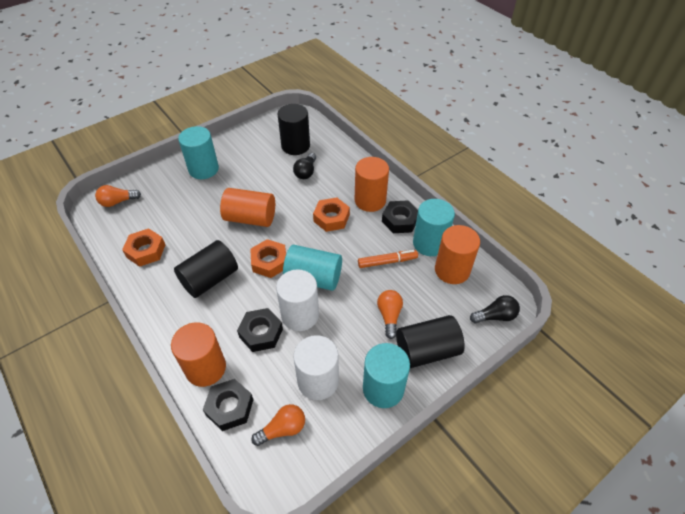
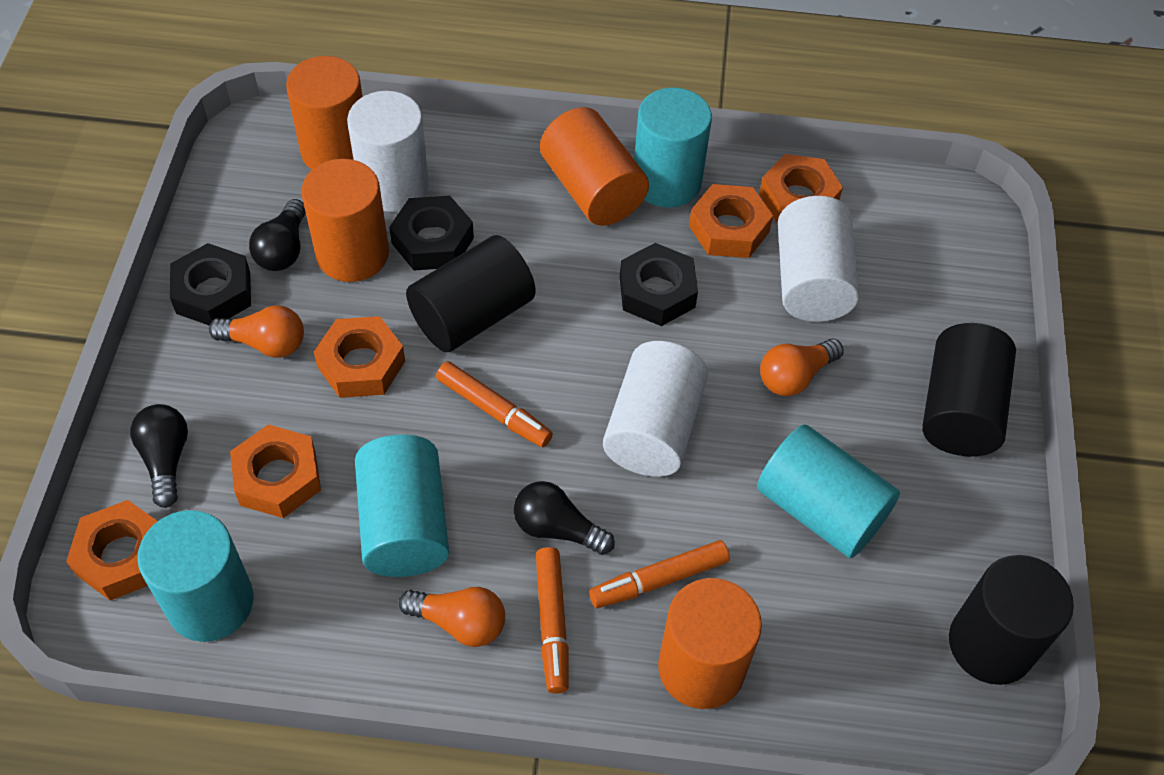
black light bulb: 2 -> 3
orange marker: 1 -> 3
orange nut: 3 -> 5
white cylinder: 2 -> 3

